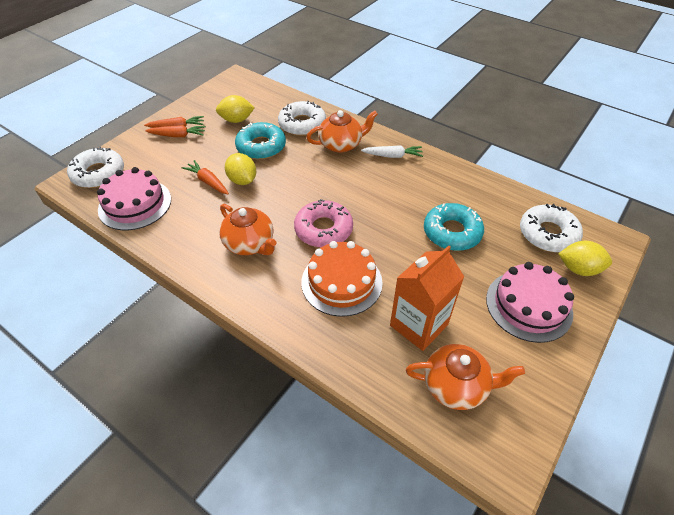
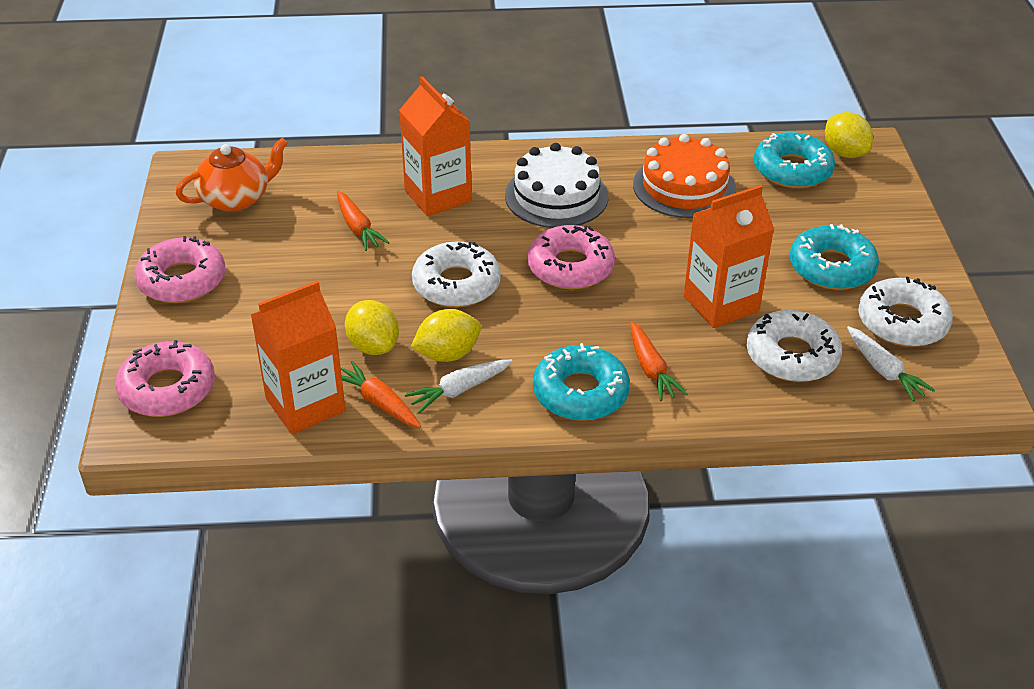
orange carton: 1 -> 3
orange teapot: 3 -> 1
pink cake: 2 -> 0
pink donut: 1 -> 3
turquoise donut: 2 -> 3
white cake: 0 -> 1
white carrot: 1 -> 2

